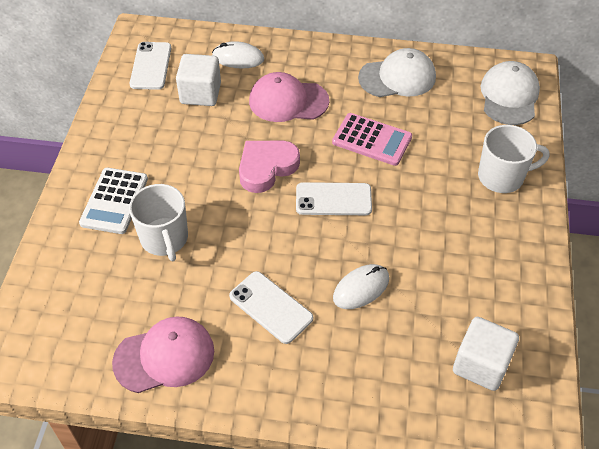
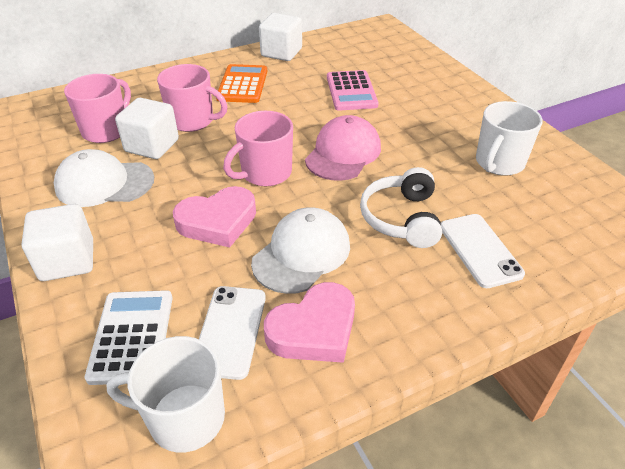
orange calculator: 0 -> 1
pink cap: 2 -> 1
pink heart: 1 -> 2
pink mug: 0 -> 3
white cube: 2 -> 3
white headphones: 0 -> 1
white mouse: 2 -> 0
white phone: 3 -> 2

